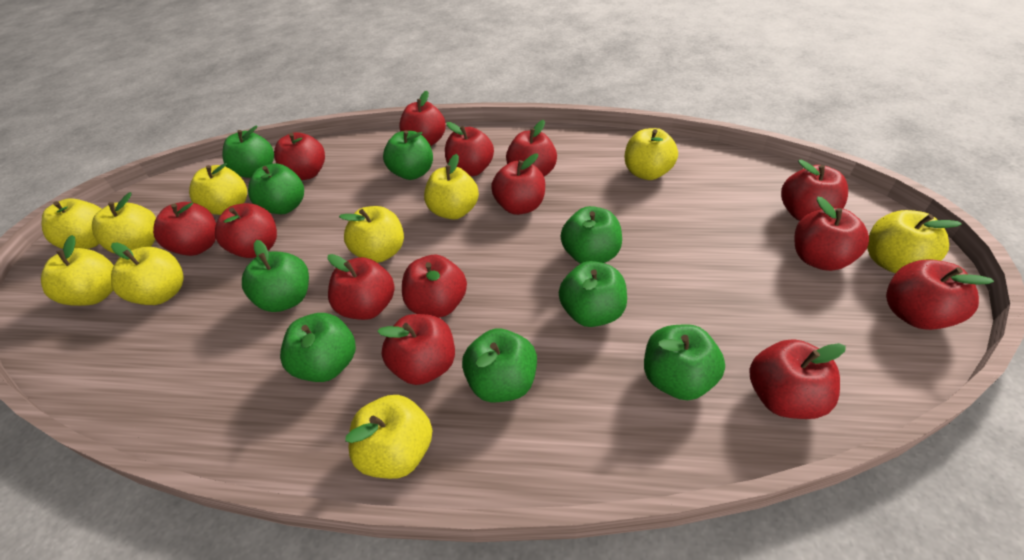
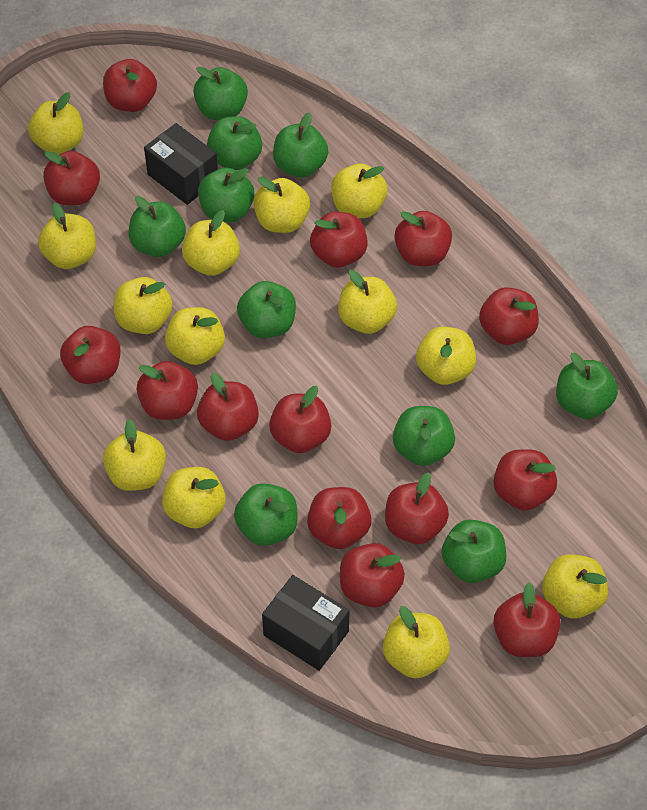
black box: 0 -> 2
green apple: 9 -> 10
yellow apple: 10 -> 13

